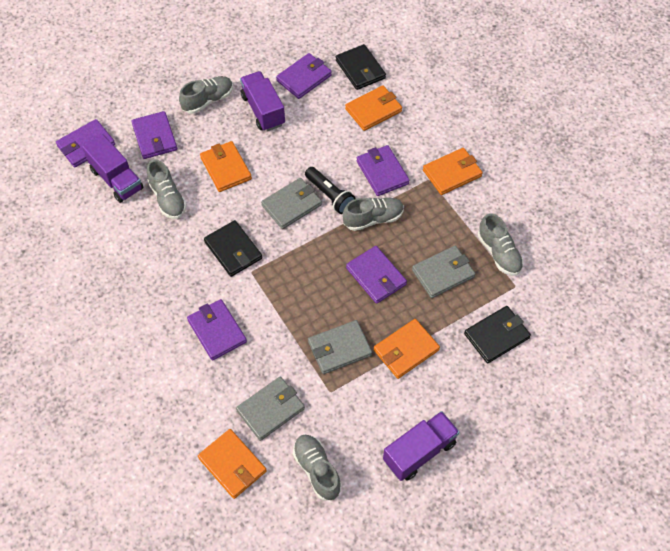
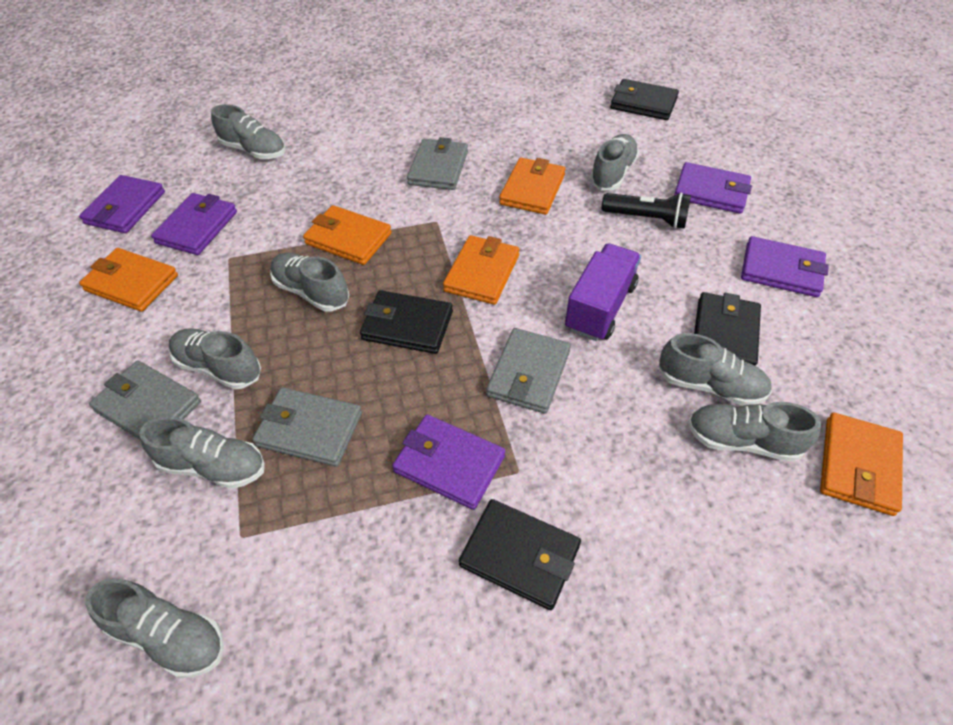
black wallet: 3 -> 4
grey shoe: 5 -> 8
purple truck: 3 -> 1
purple wallet: 6 -> 5

